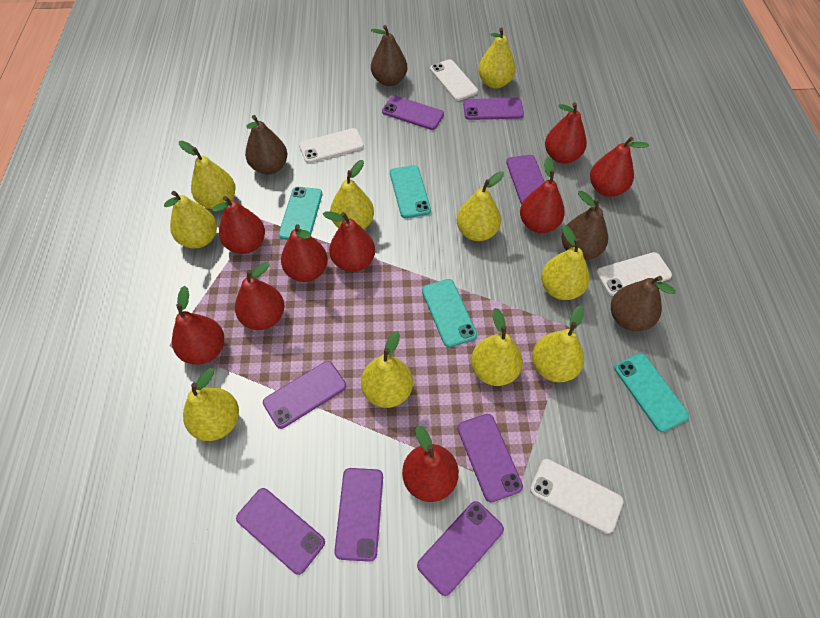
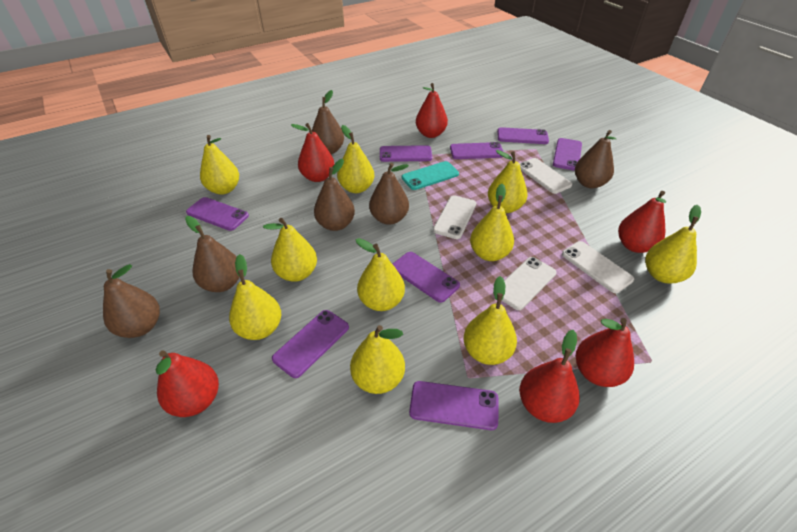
brown pear: 4 -> 6
red pear: 9 -> 6
turquoise phone: 4 -> 1

